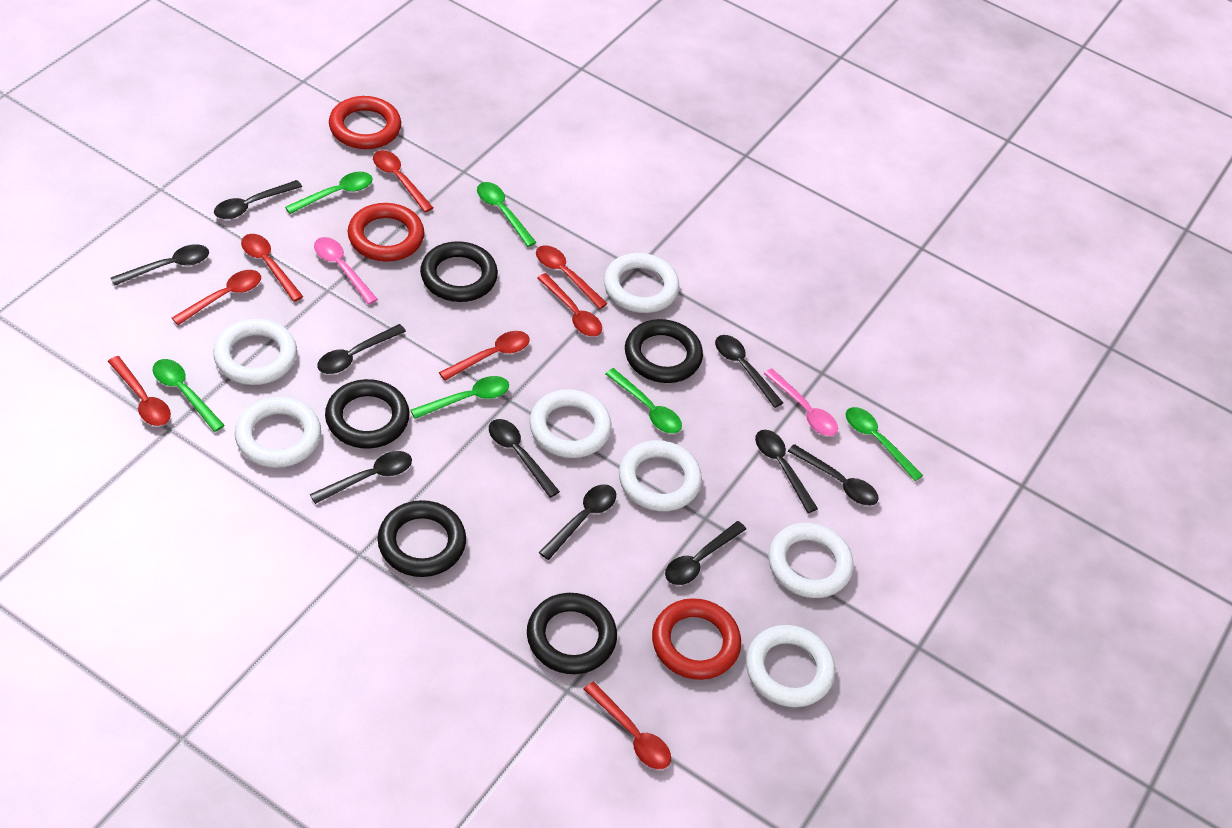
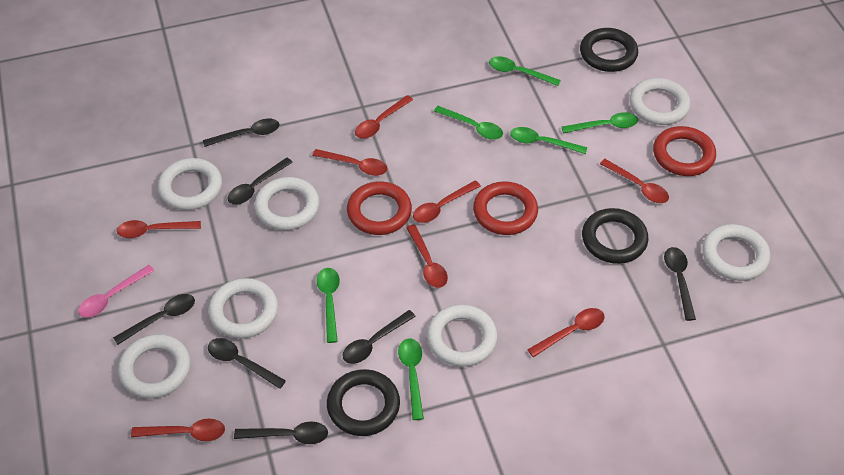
black ring: 5 -> 3
black spoon: 10 -> 7
pink spoon: 2 -> 1

